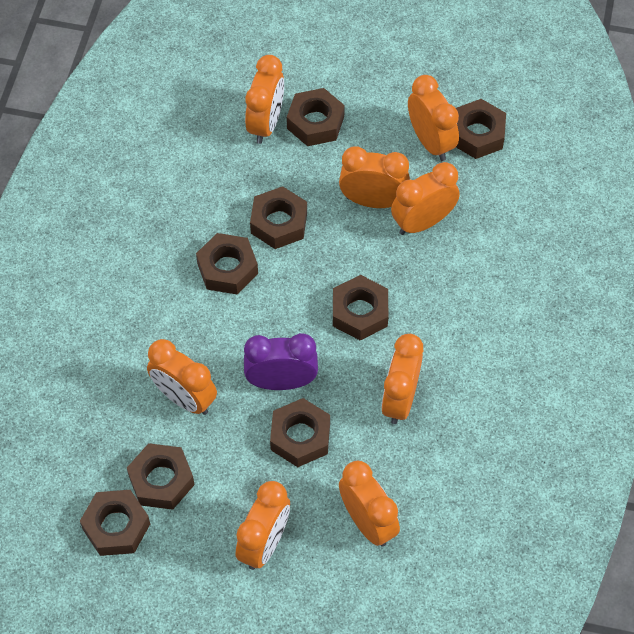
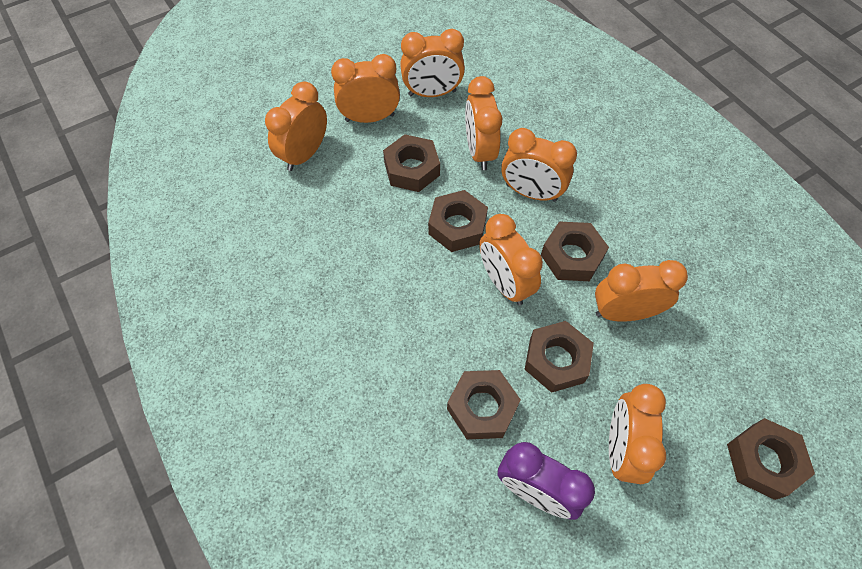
brown nut: 8 -> 6

